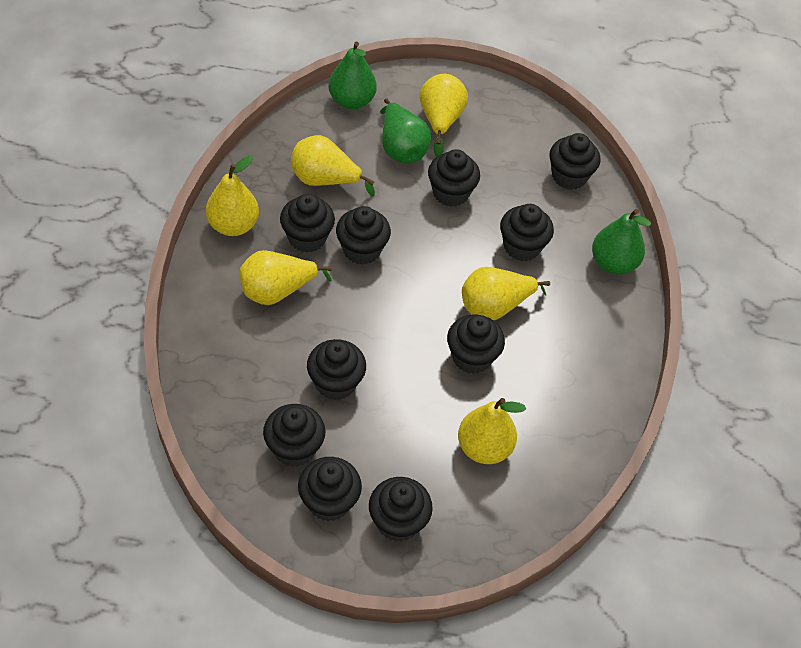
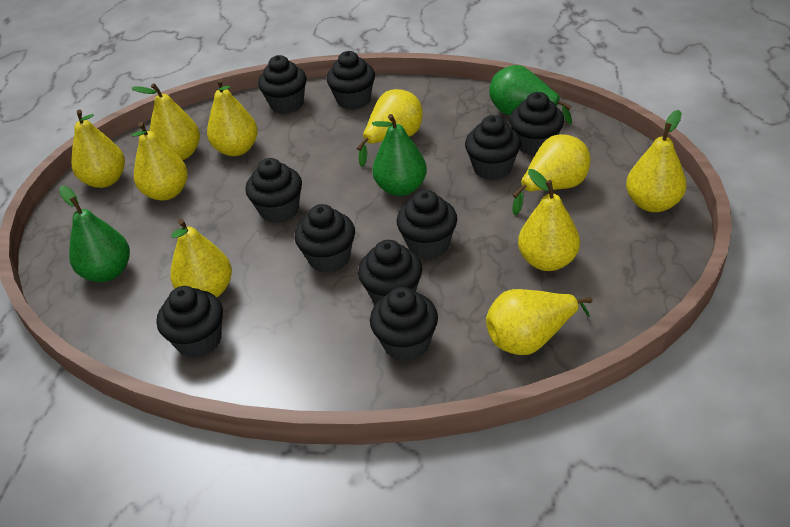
yellow pear: 6 -> 10

